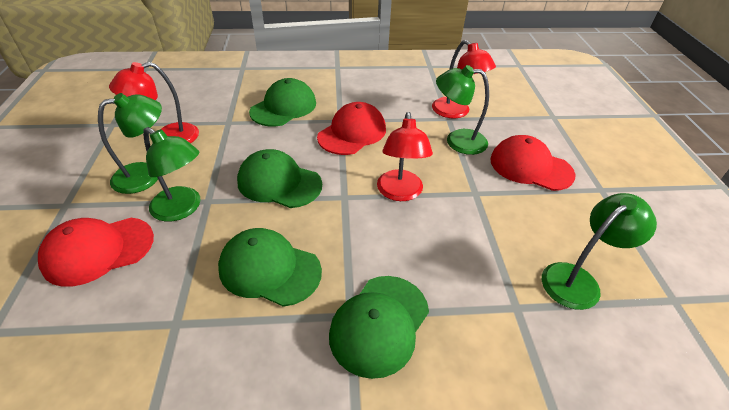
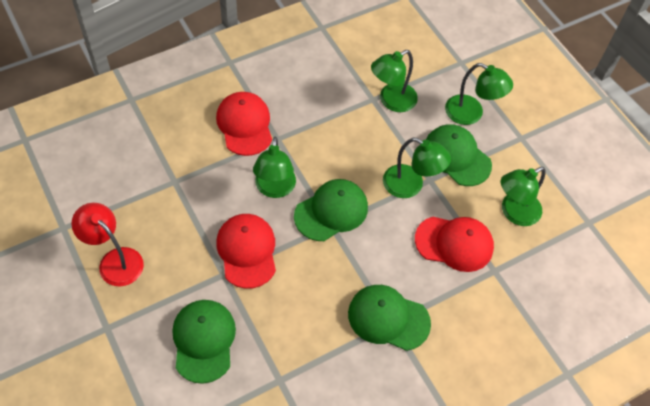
green lamp: 4 -> 5
red lamp: 3 -> 1

